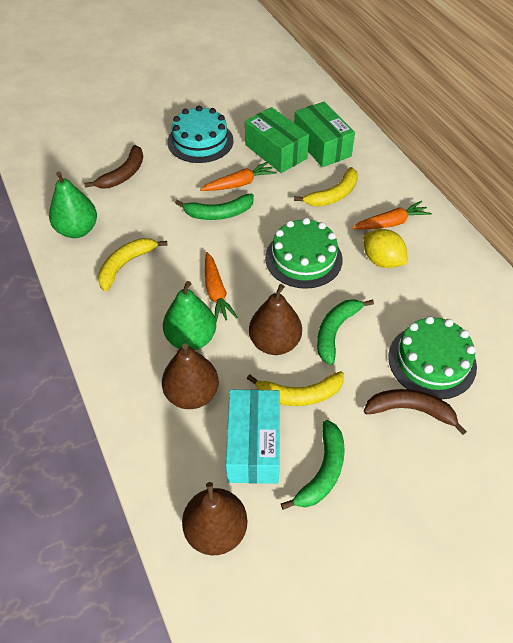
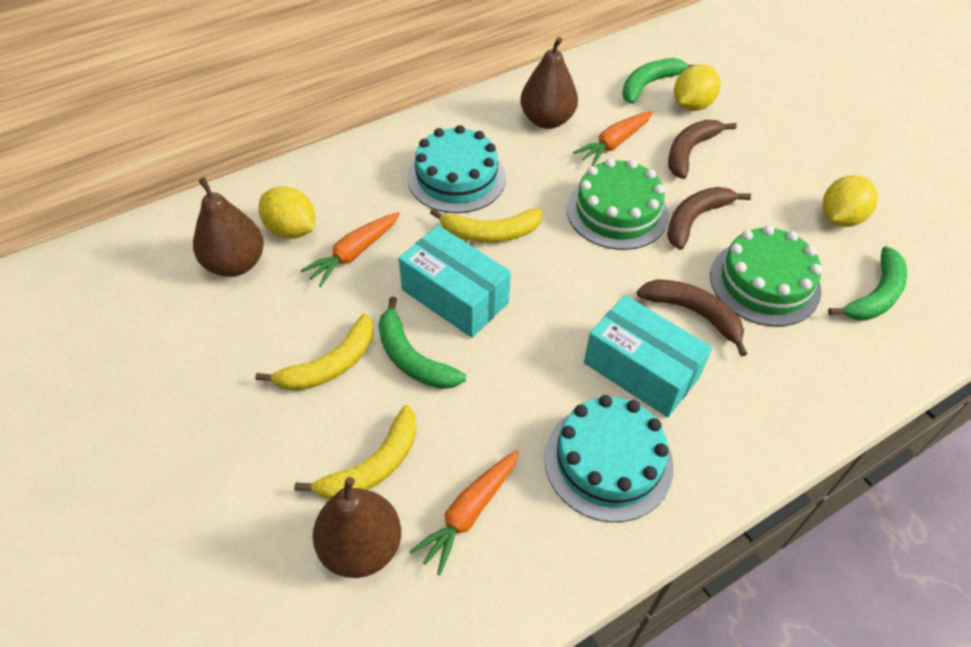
brown banana: 2 -> 3
green box: 2 -> 0
green pear: 2 -> 0
turquoise box: 1 -> 2
turquoise cake: 1 -> 2
yellow lemon: 1 -> 3

